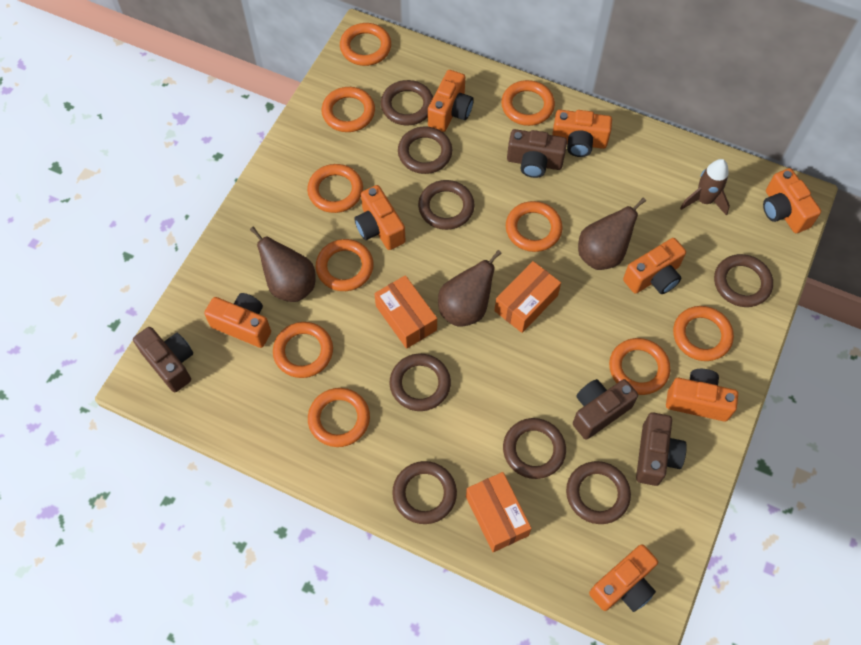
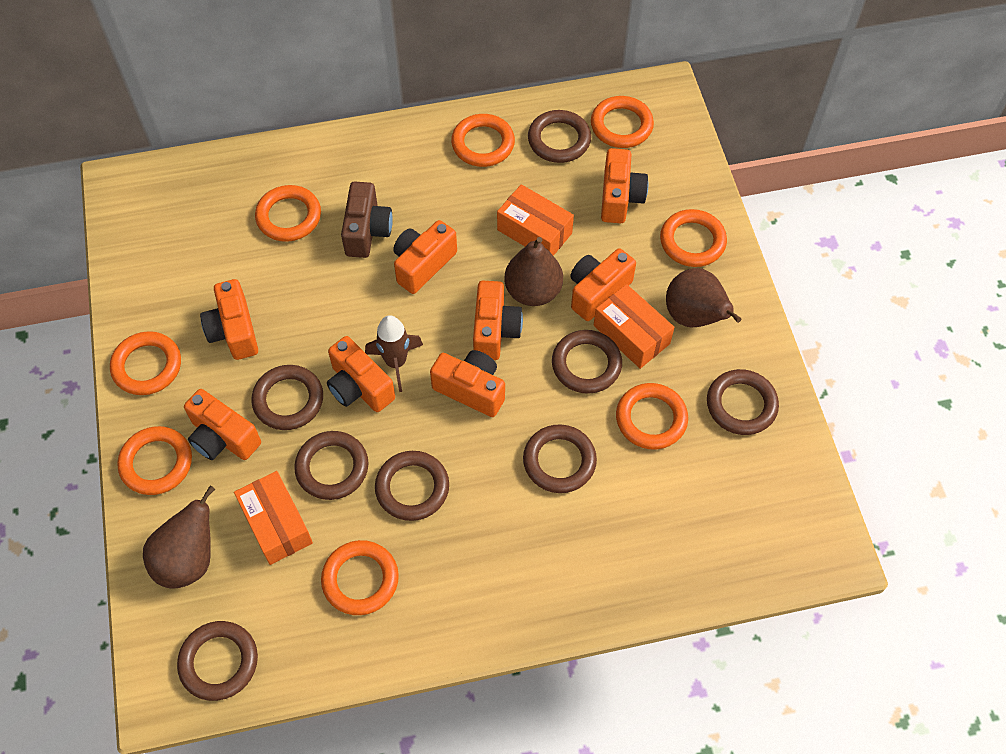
brown camera: 4 -> 1
orange ring: 10 -> 8

